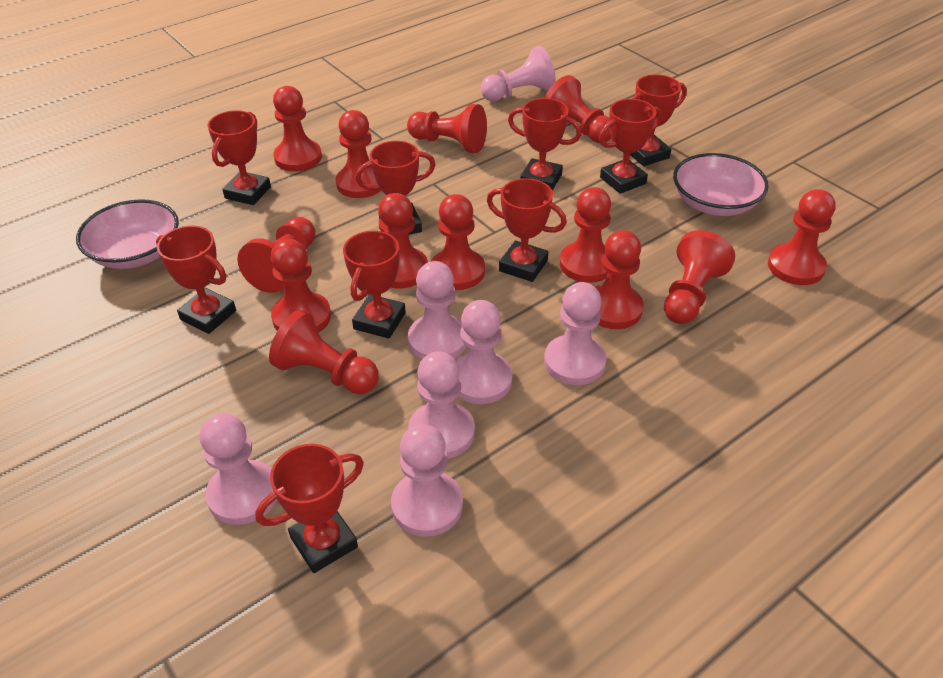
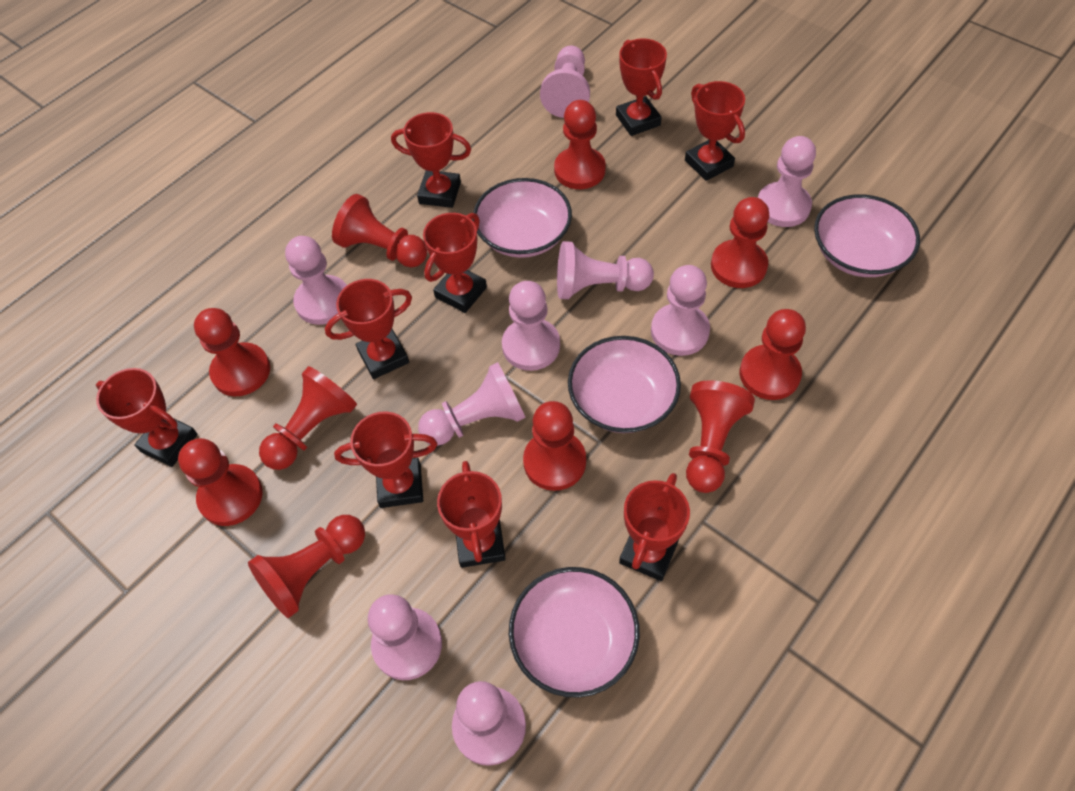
pink bowl: 2 -> 4
pink pawn: 7 -> 9
red pawn: 13 -> 10

